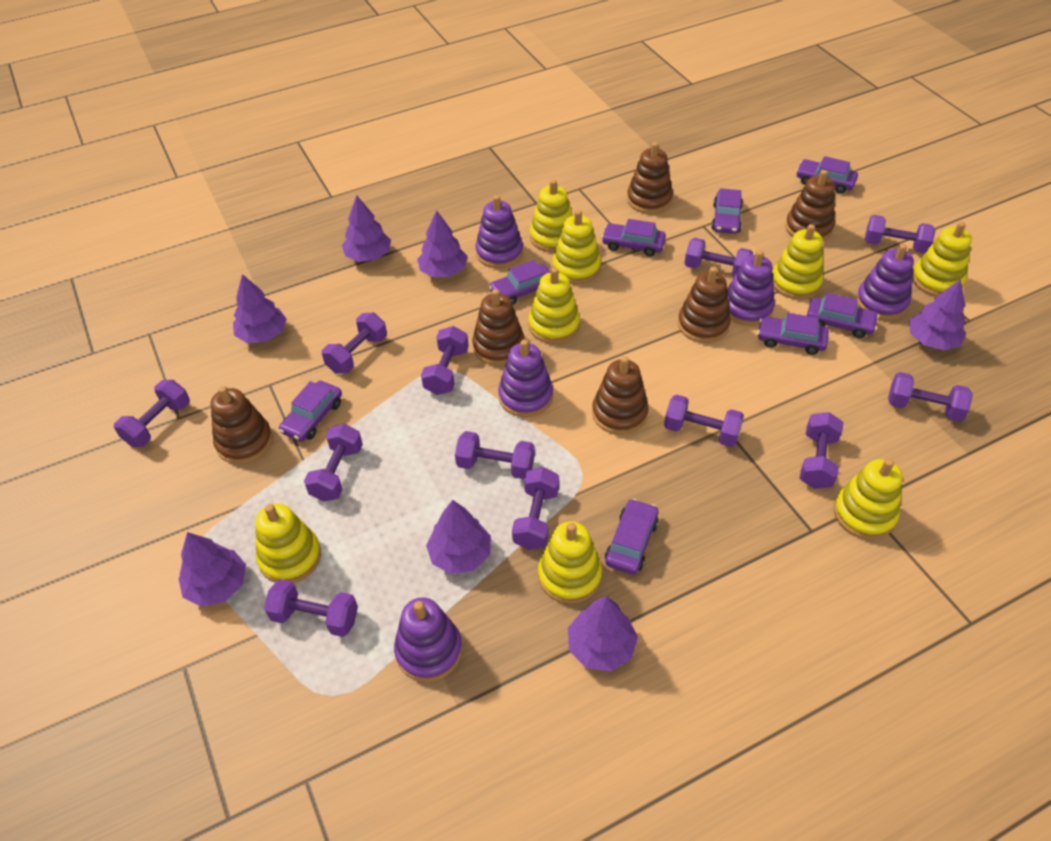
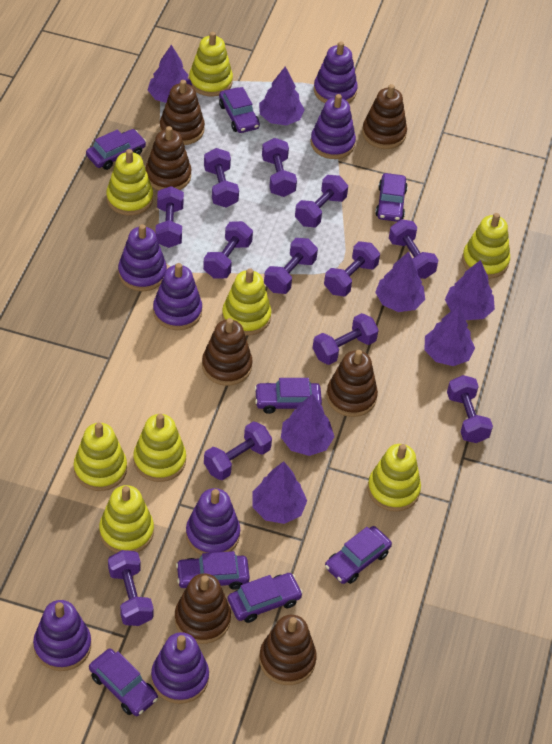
brown stacking toy: 6 -> 7
purple stacking toy: 5 -> 7

